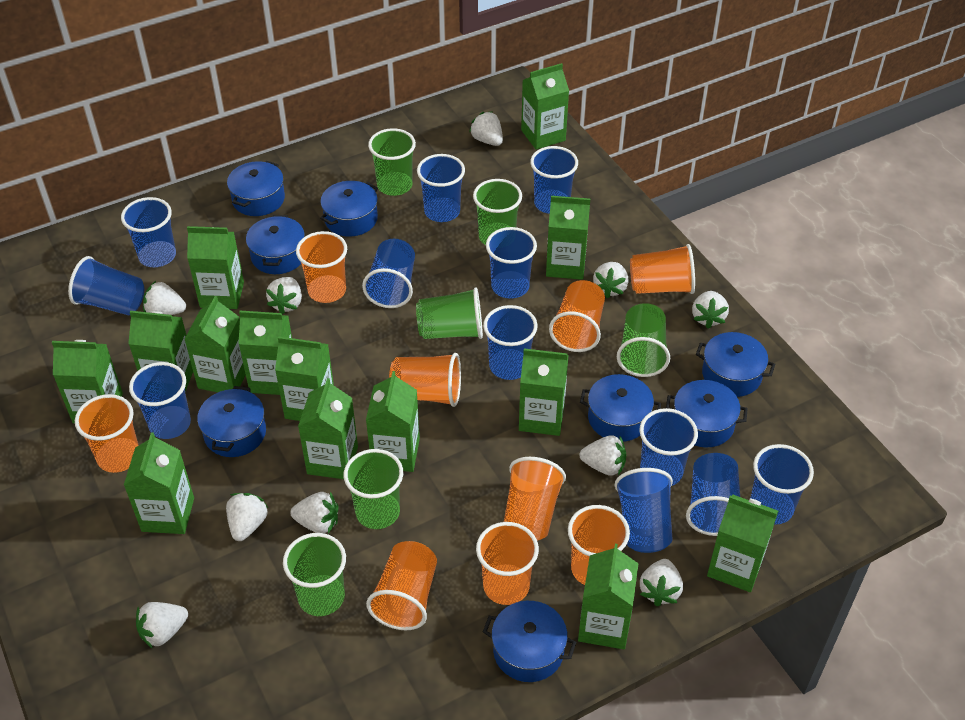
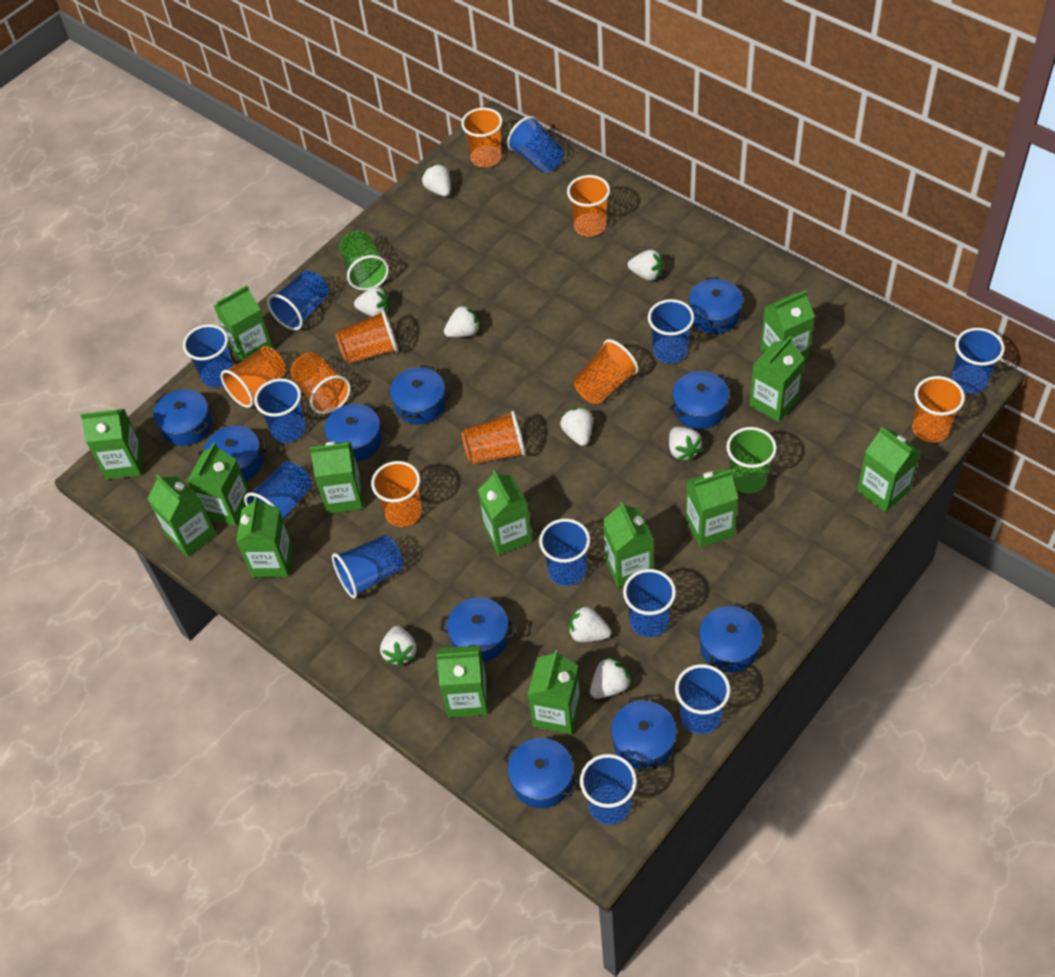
blue pot: 8 -> 10
green cup: 6 -> 2
white strawberry: 10 -> 9

